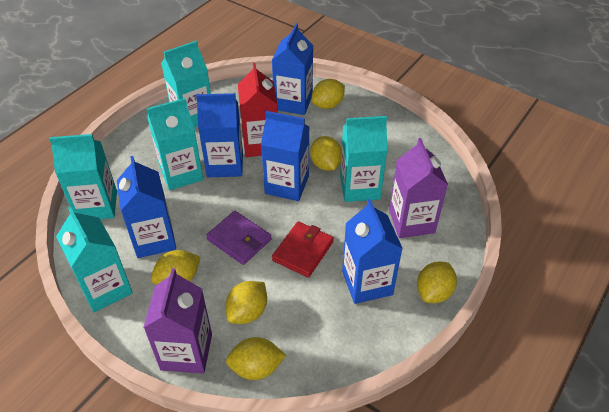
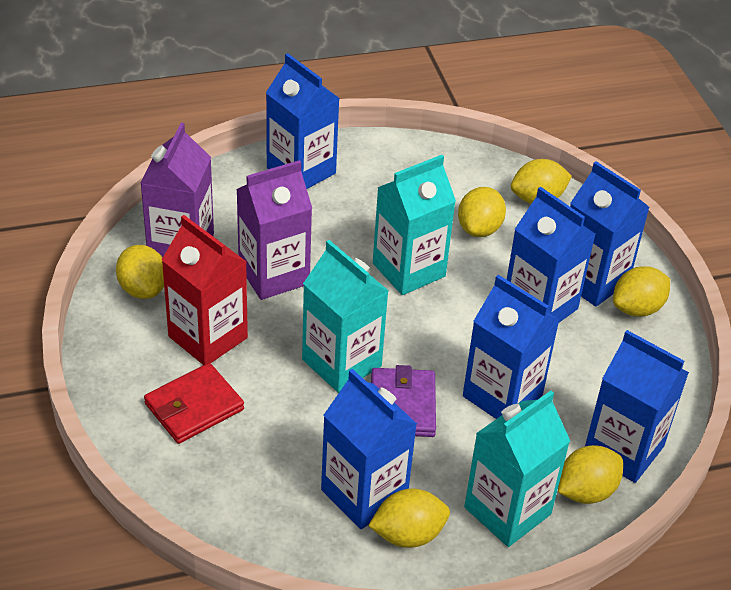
blue carton: 5 -> 6
turquoise carton: 5 -> 3

